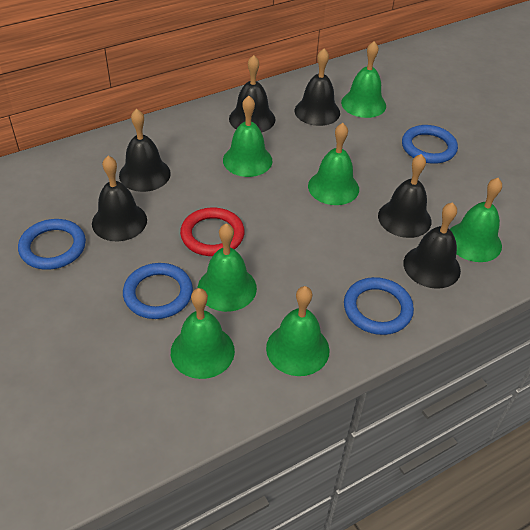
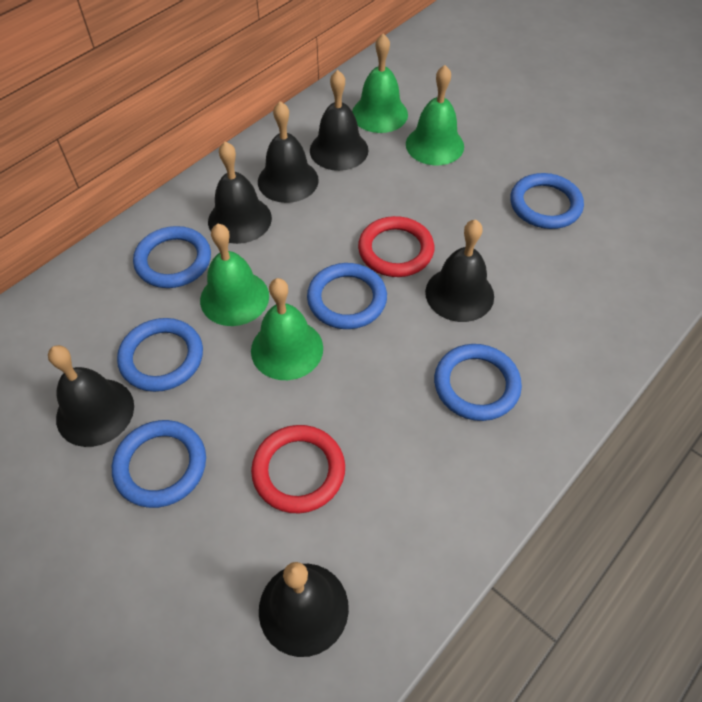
blue ring: 4 -> 6
green bell: 7 -> 4
red ring: 1 -> 2

